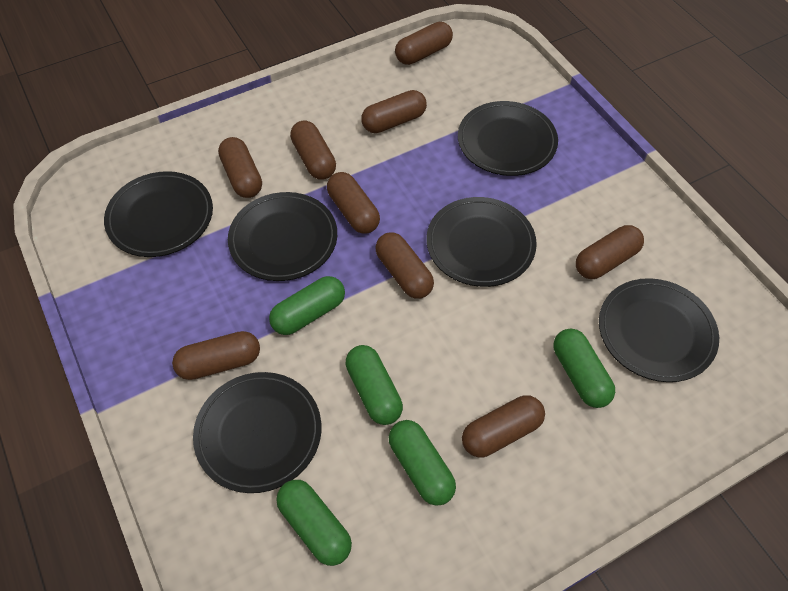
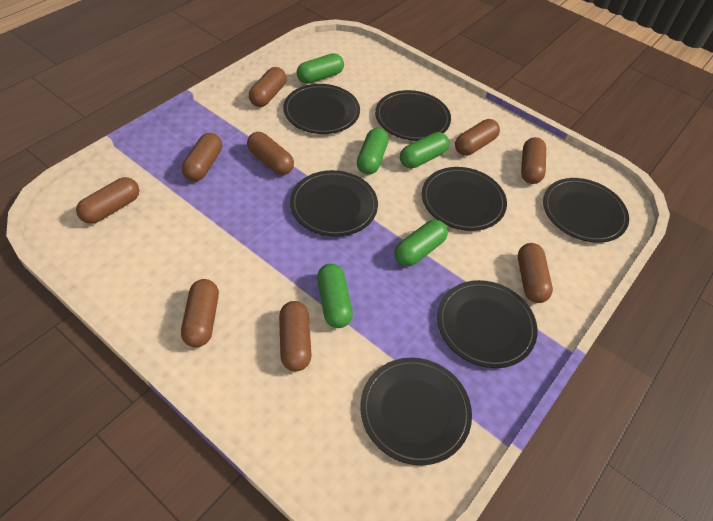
black plate: 6 -> 7

